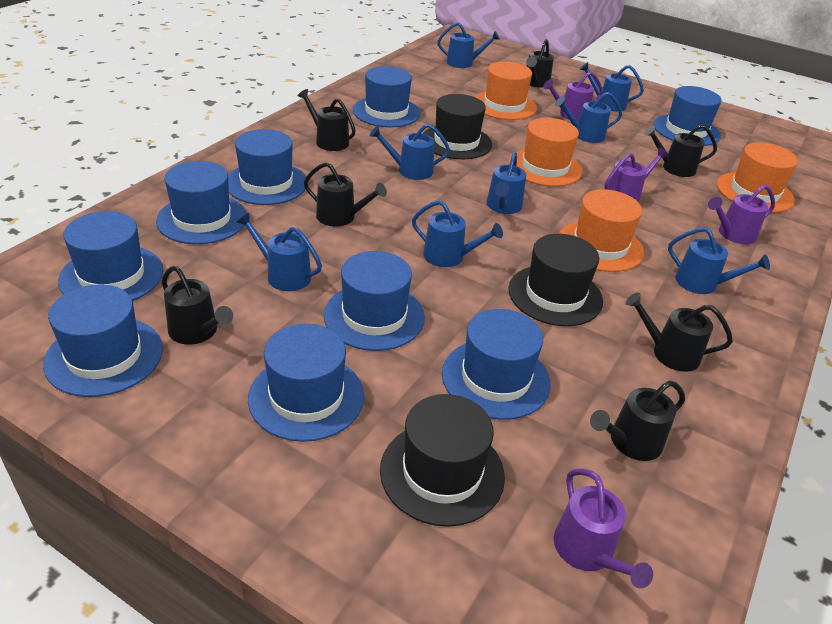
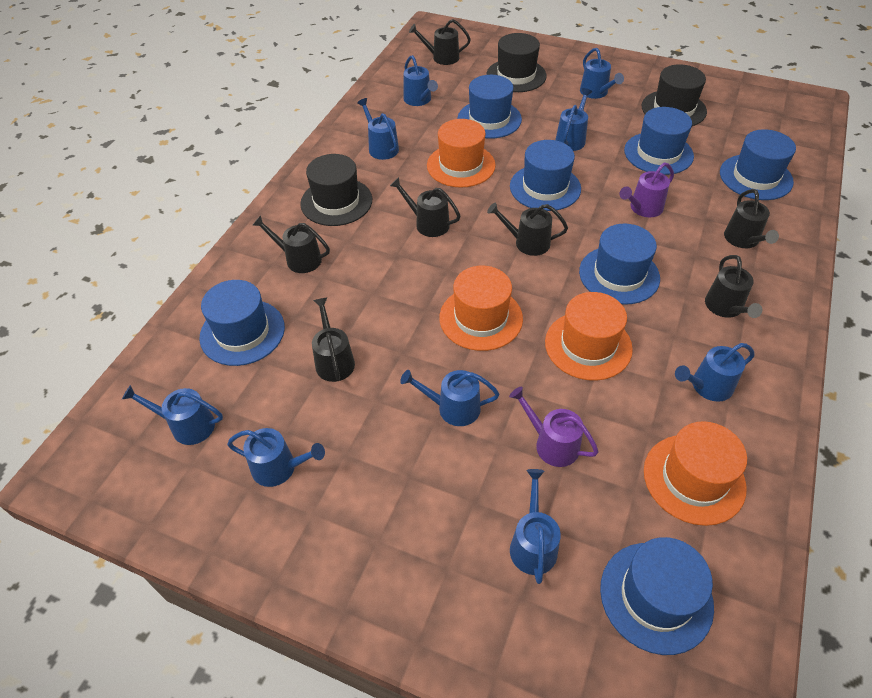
blue hat: 9 -> 7
blue watering can: 8 -> 9
purple watering can: 4 -> 2

